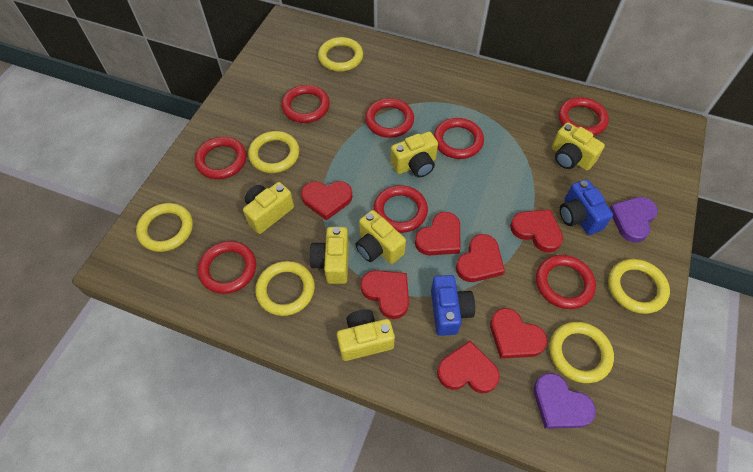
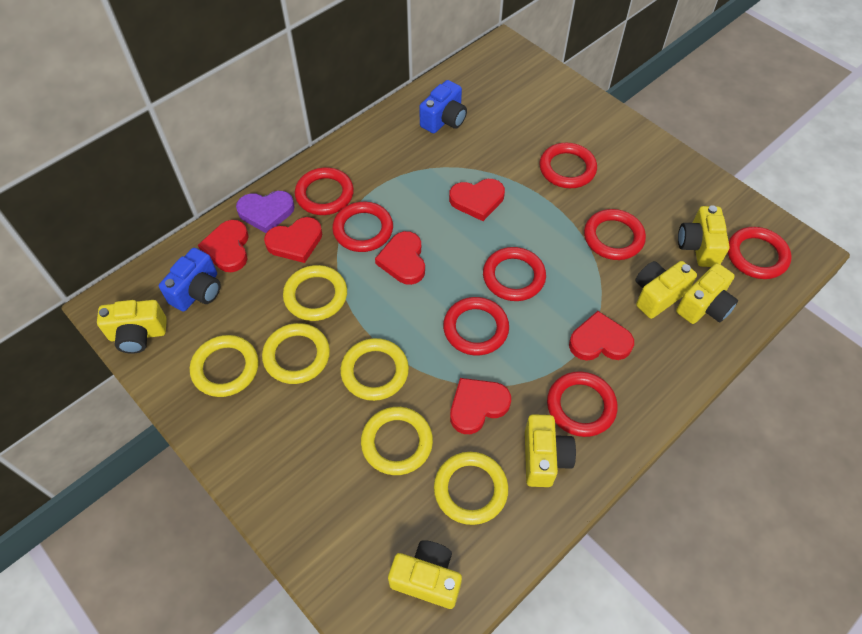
purple heart: 2 -> 1
red heart: 7 -> 6

